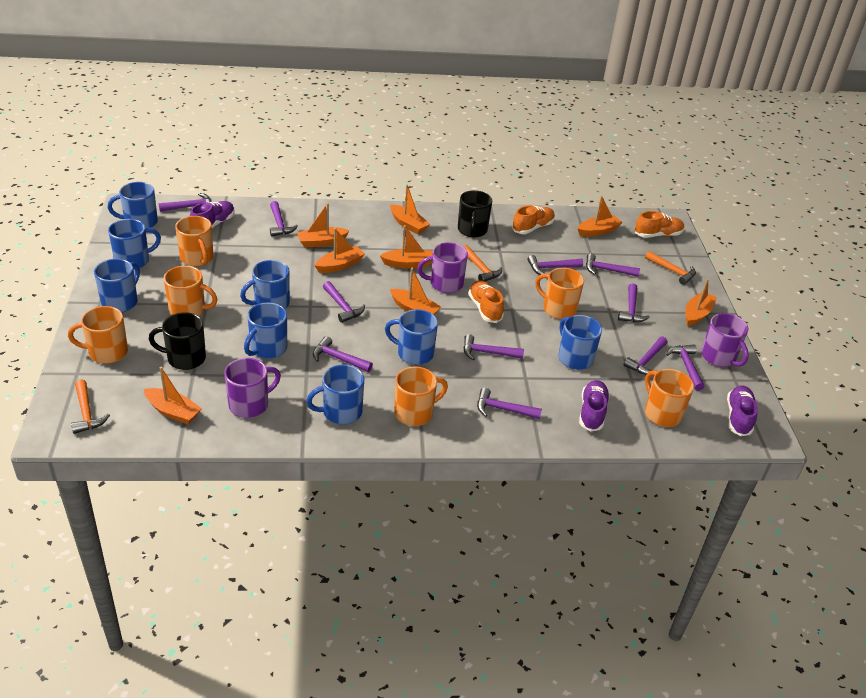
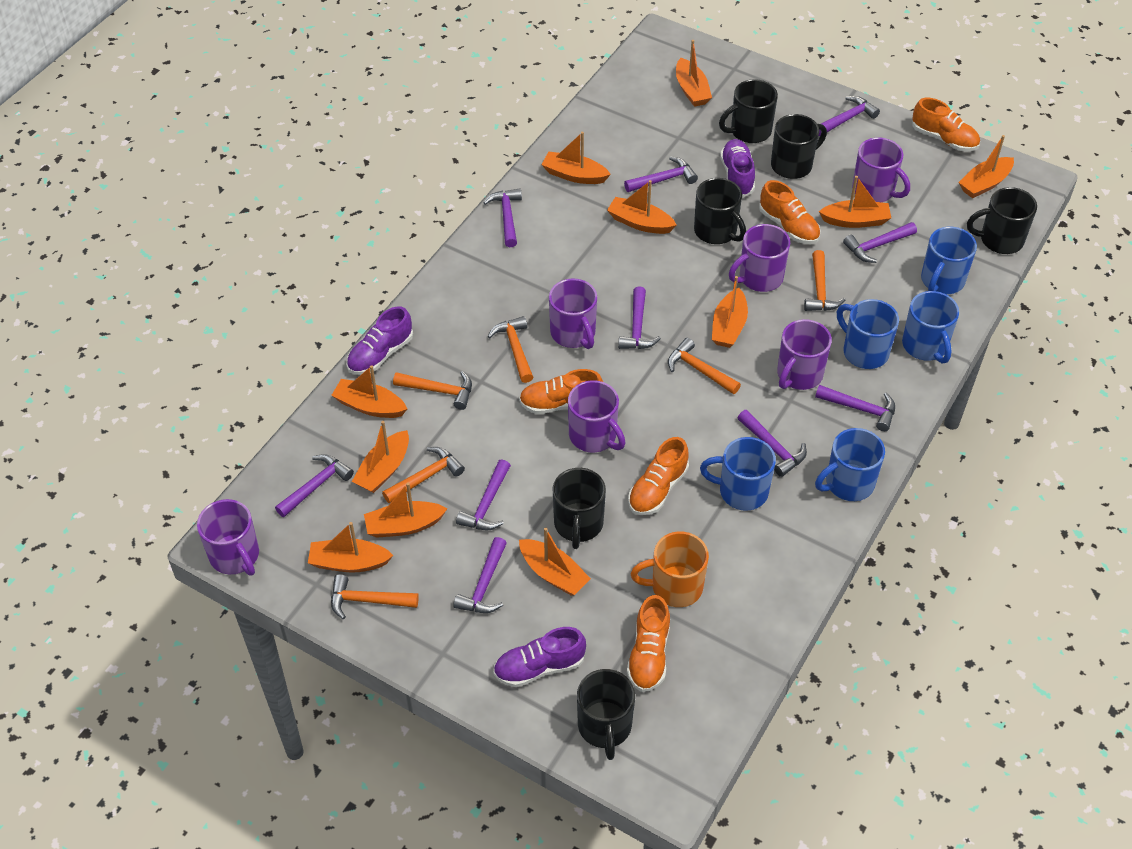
black mug: 2 -> 6
blue mug: 8 -> 5
orange boat: 8 -> 11
orange hammer: 3 -> 6
orange mug: 6 -> 1
orange shoe: 3 -> 5
purple hammer: 11 -> 10
purple mug: 3 -> 6

